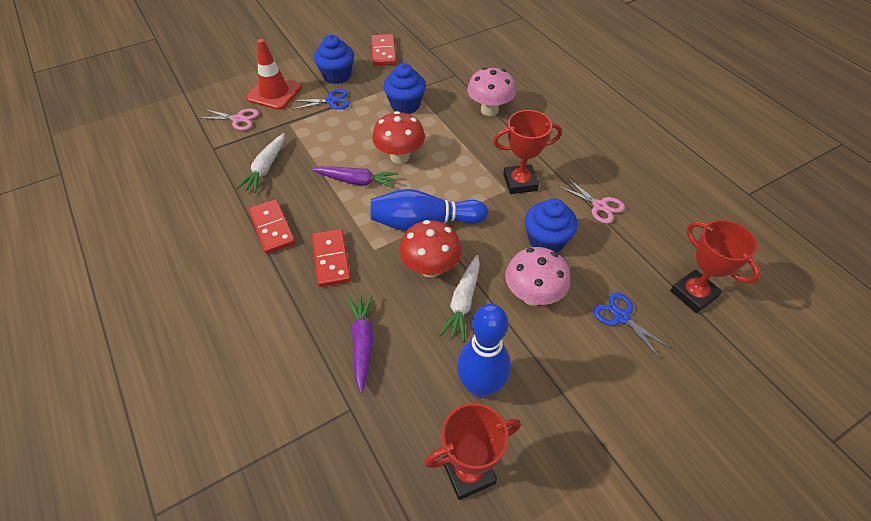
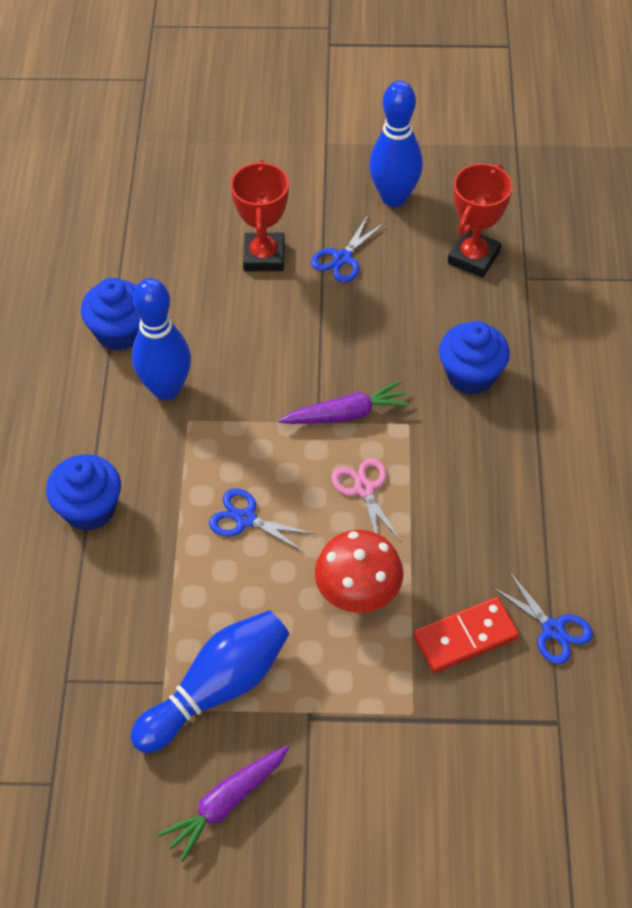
blue bowling pin: 2 -> 3
blue scissors: 2 -> 3
pink mushroom: 2 -> 0
pink scissors: 2 -> 1
red domino: 3 -> 1
red mushroom: 2 -> 1
red traffic cone: 1 -> 0
red trophy: 3 -> 2
white carrot: 2 -> 0

